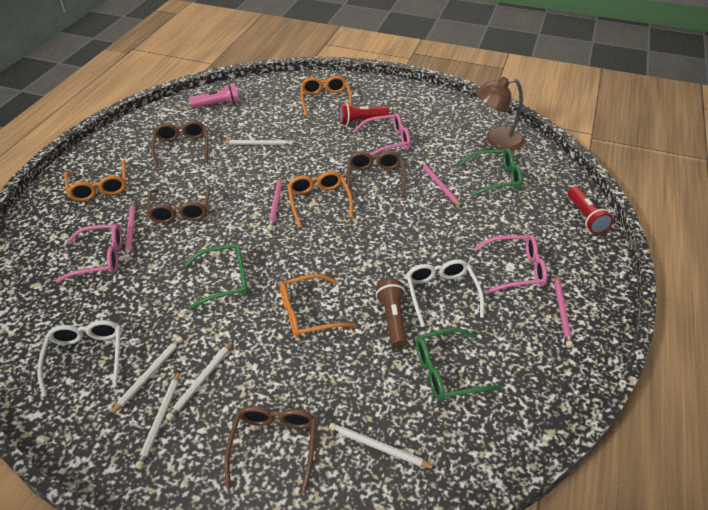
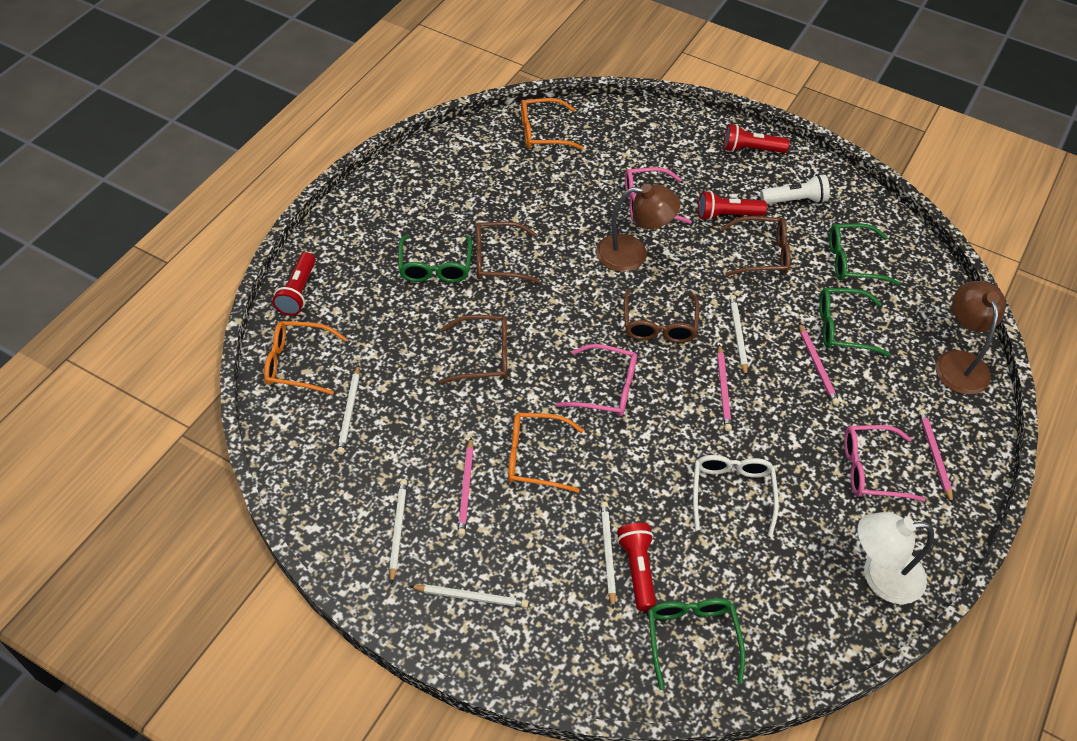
brown flashlight: 1 -> 0
brown lamp: 1 -> 2
green glasses: 3 -> 4
orange glasses: 4 -> 3
pink flashlight: 1 -> 0
red flashlight: 2 -> 4
white flashlight: 0 -> 1
white glasses: 2 -> 1
white lamp: 0 -> 1

